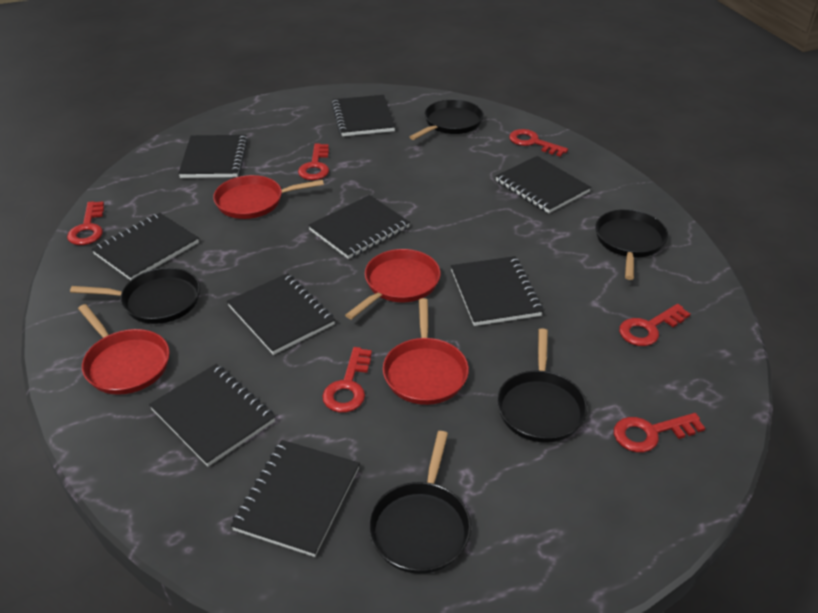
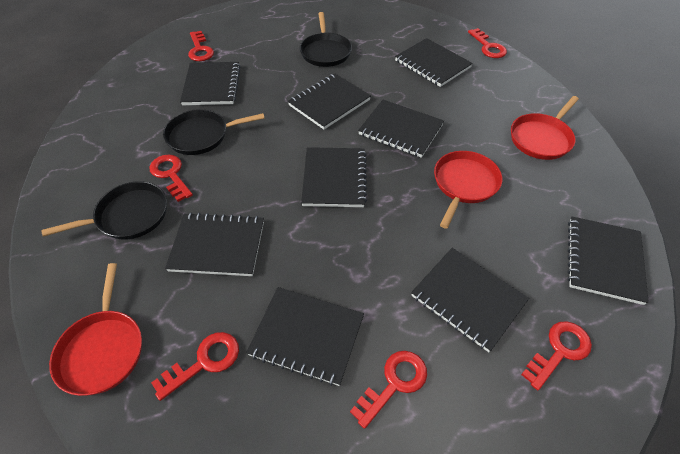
black pan: 5 -> 3
red pan: 4 -> 3

